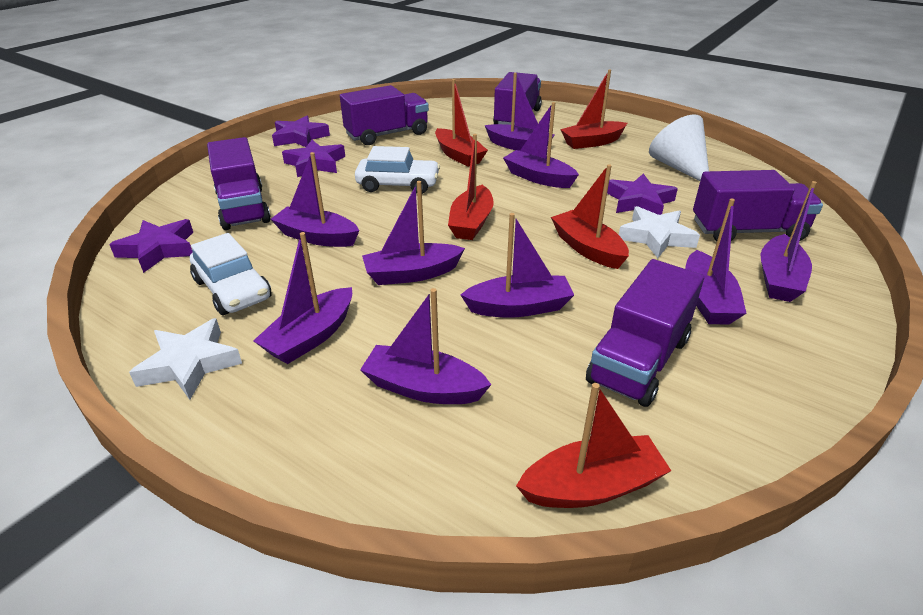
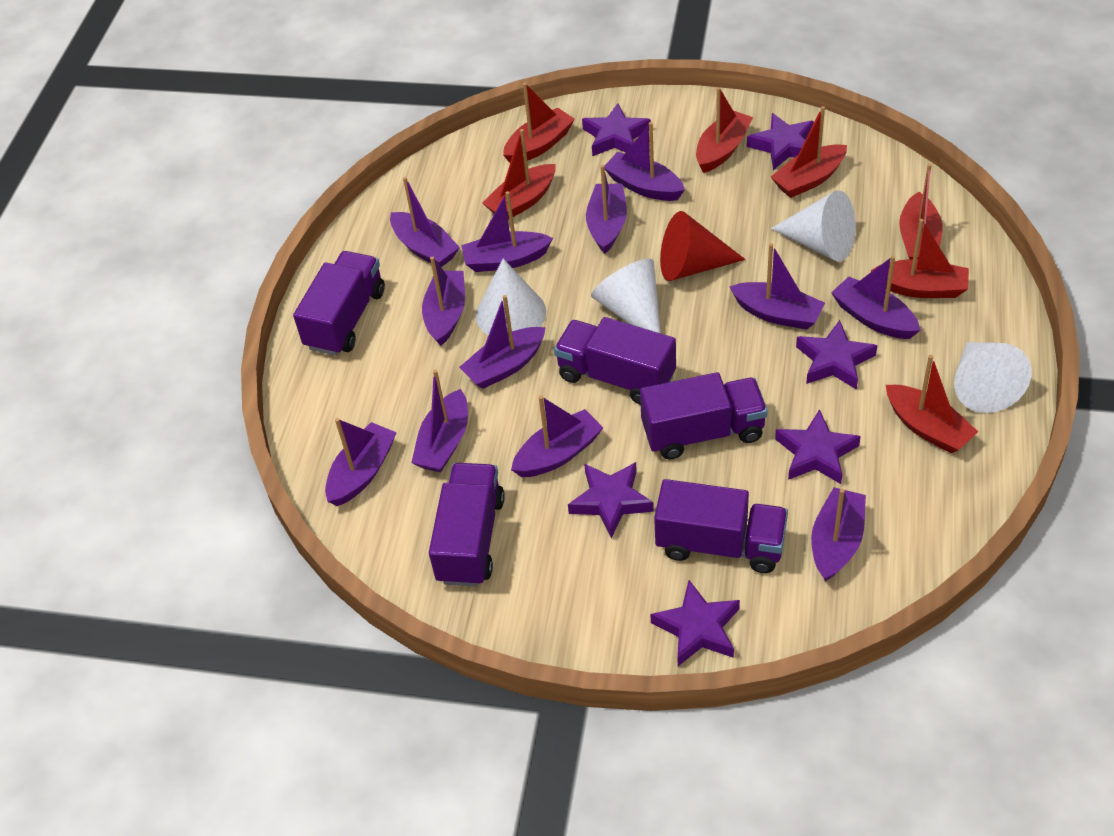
purple boat: 9 -> 12
purple star: 4 -> 6
red boat: 5 -> 7
red cone: 0 -> 1
white car: 2 -> 0
white cone: 1 -> 4
white star: 2 -> 0

